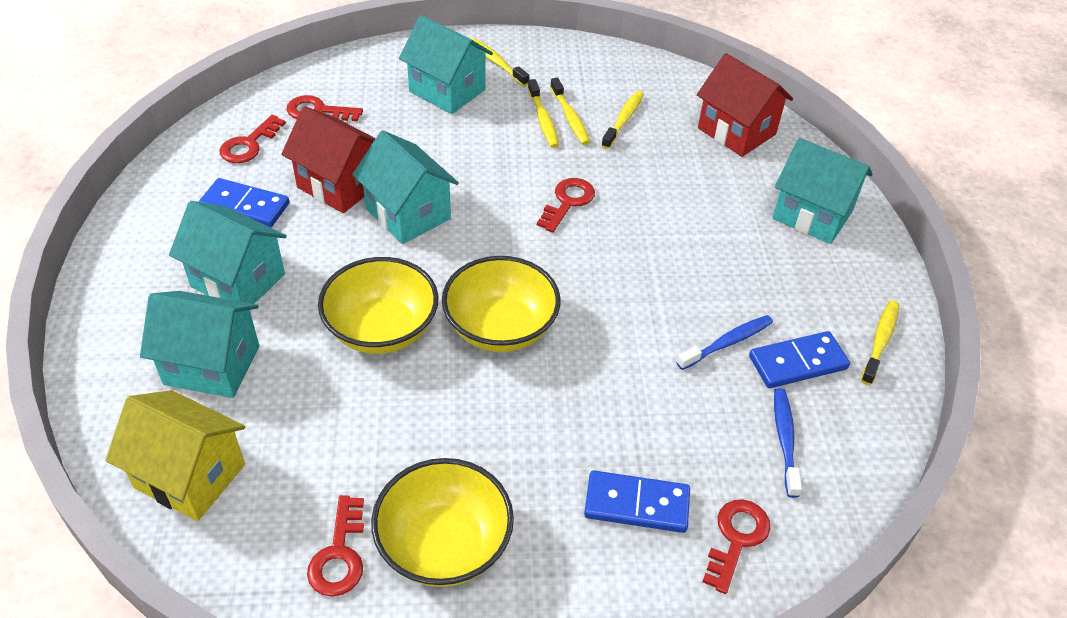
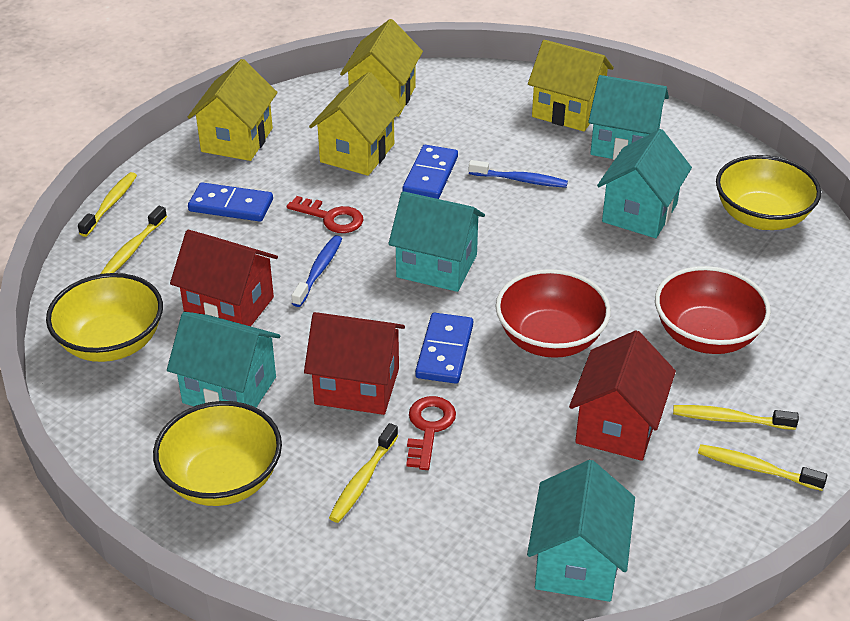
red bowl: 0 -> 2
red house: 2 -> 3
red key: 5 -> 2
yellow house: 1 -> 4

